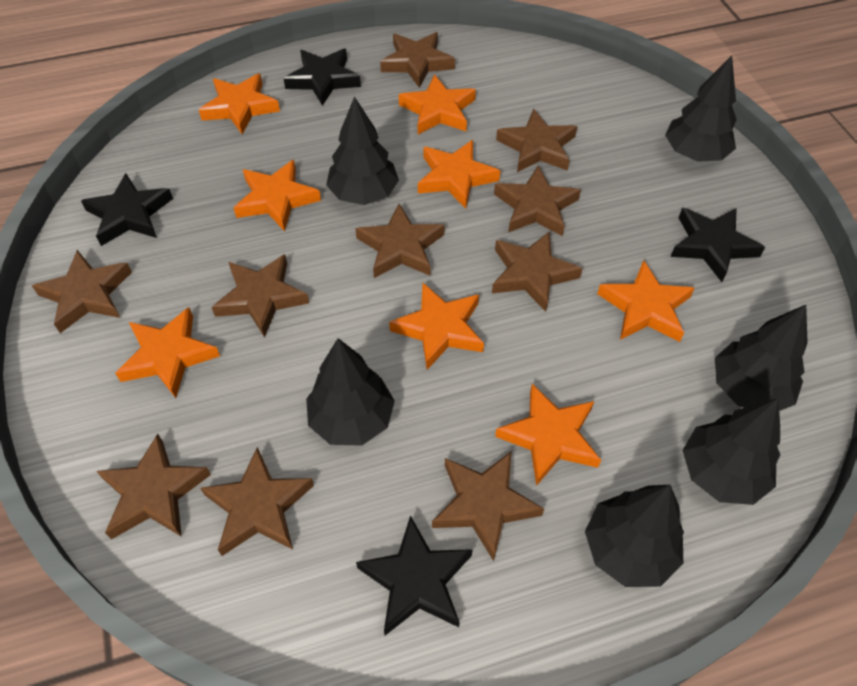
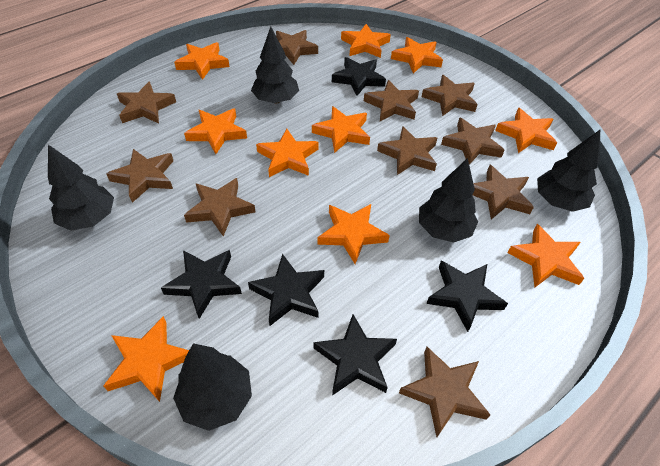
black star: 4 -> 5
black tree: 6 -> 5
orange star: 8 -> 10

